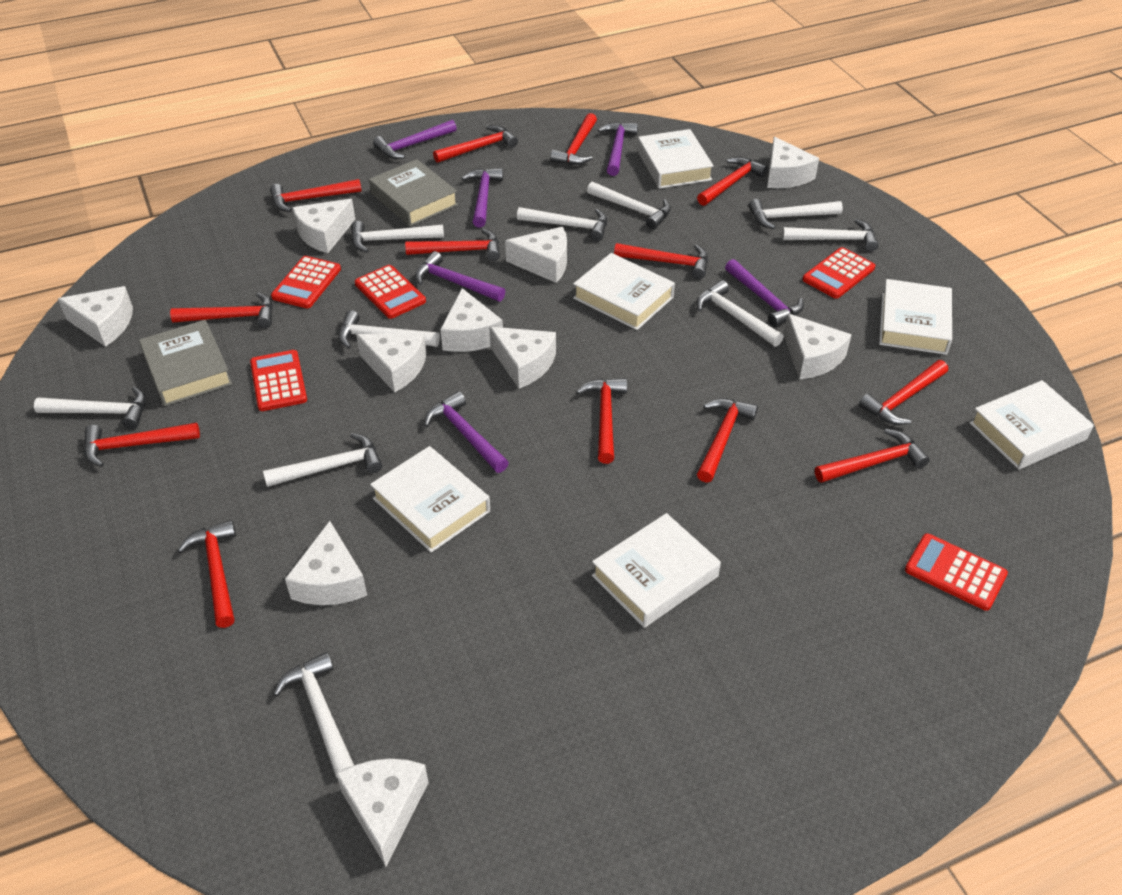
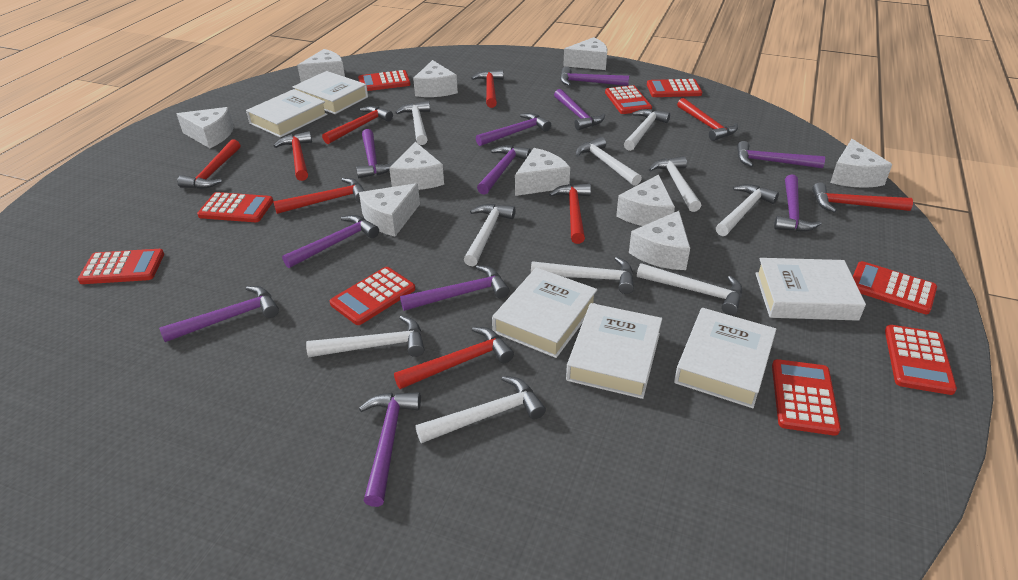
grey book: 2 -> 0
purple hammer: 6 -> 11
red calculator: 5 -> 9
red hammer: 13 -> 9

